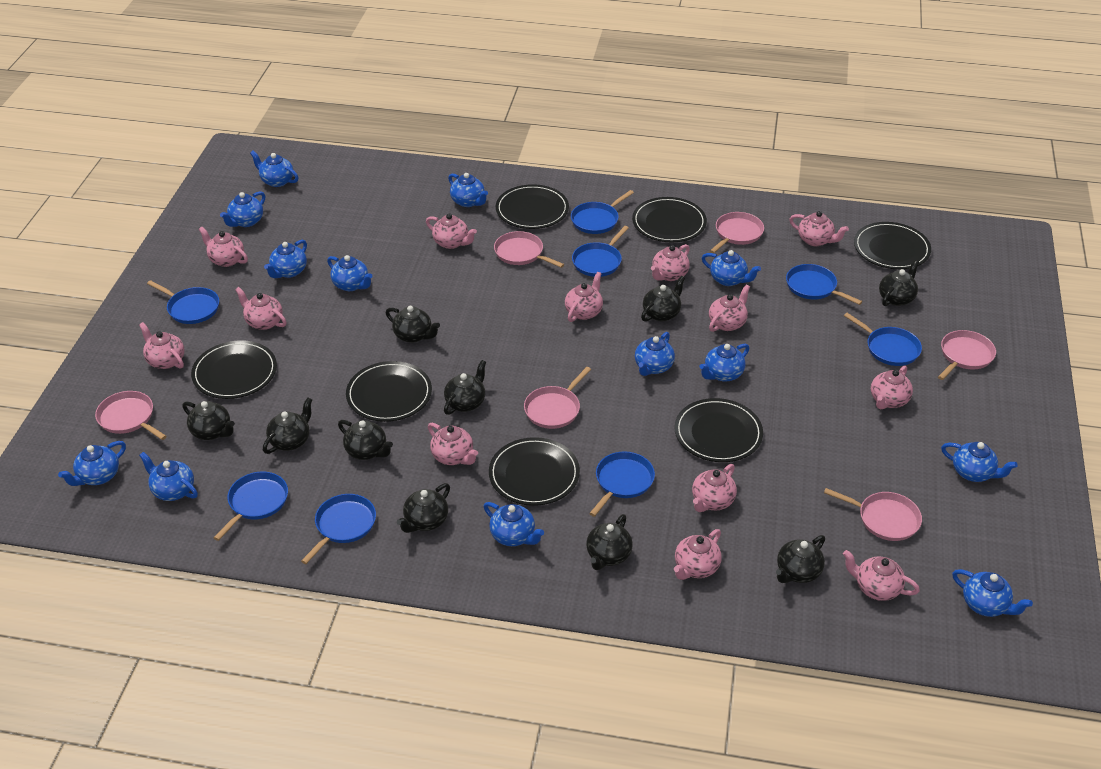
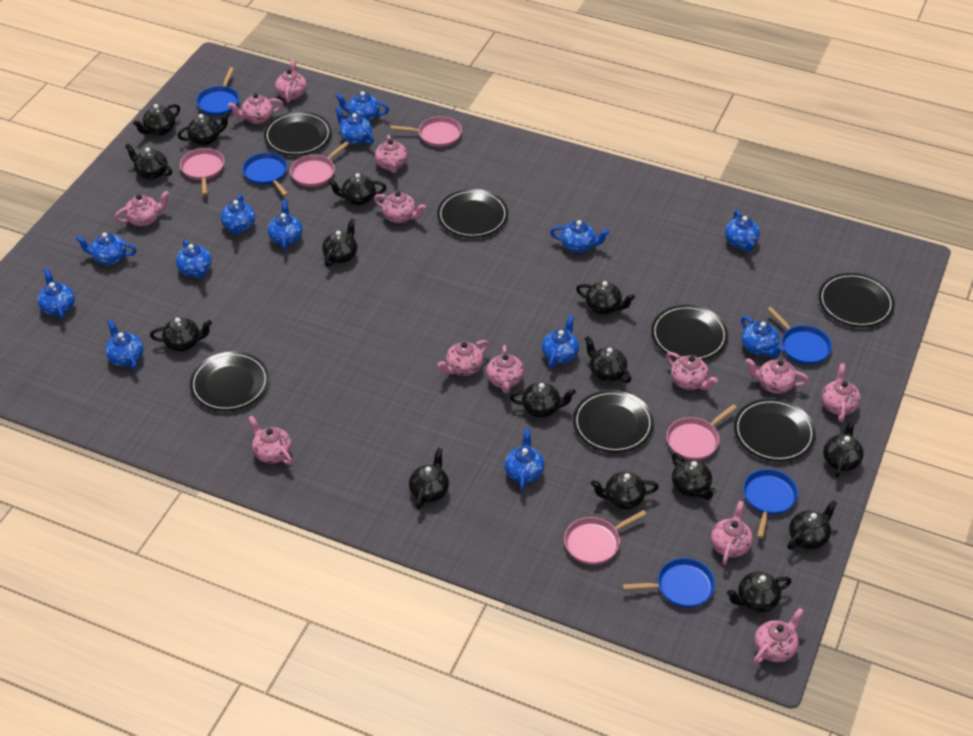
black teapot: 10 -> 15
blue pan: 8 -> 5
pink pan: 6 -> 5

